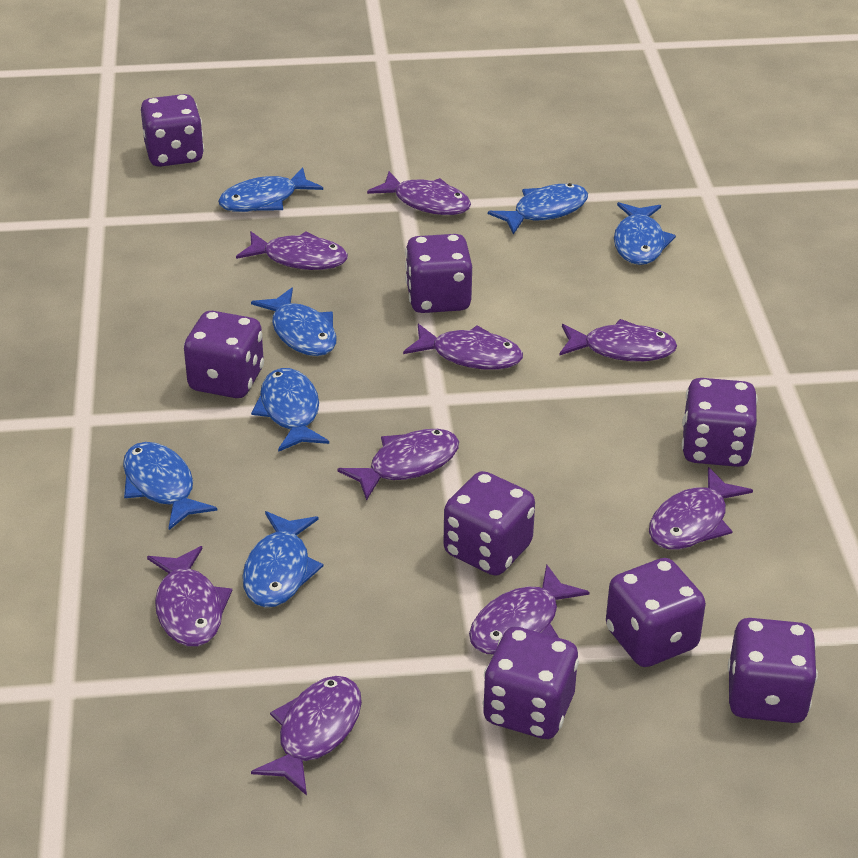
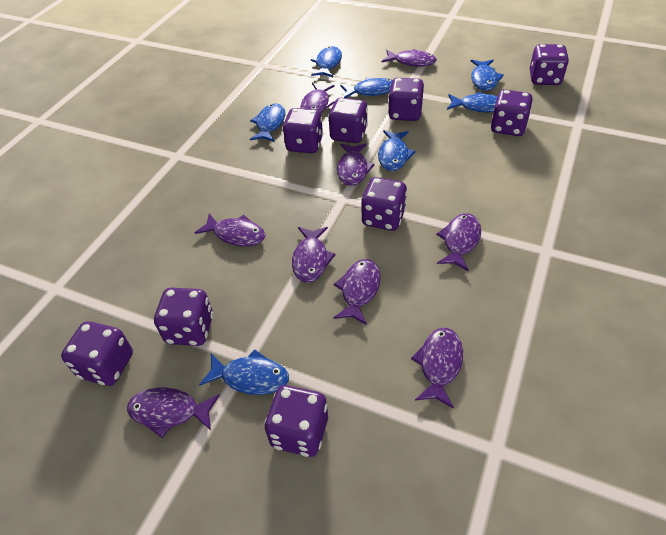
purple dice: 8 -> 9

